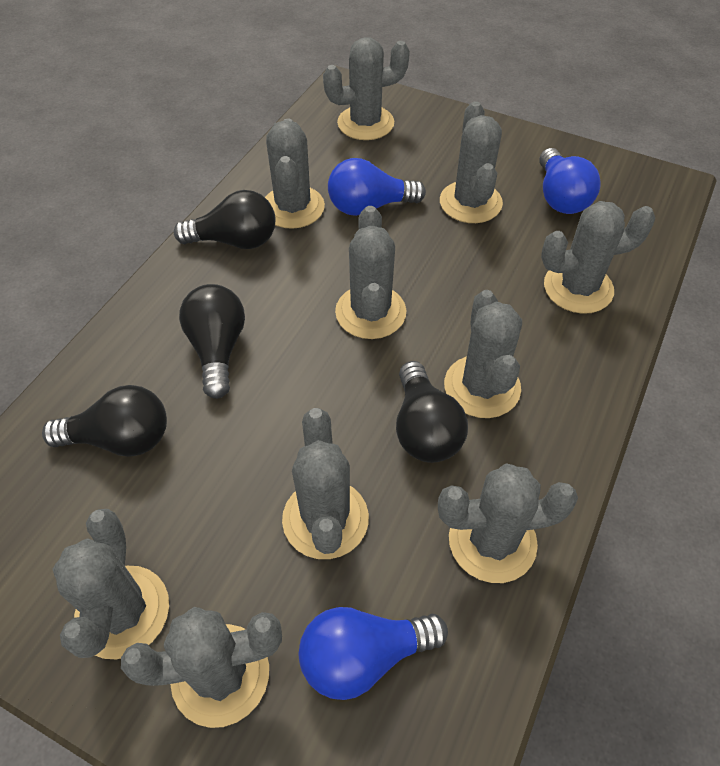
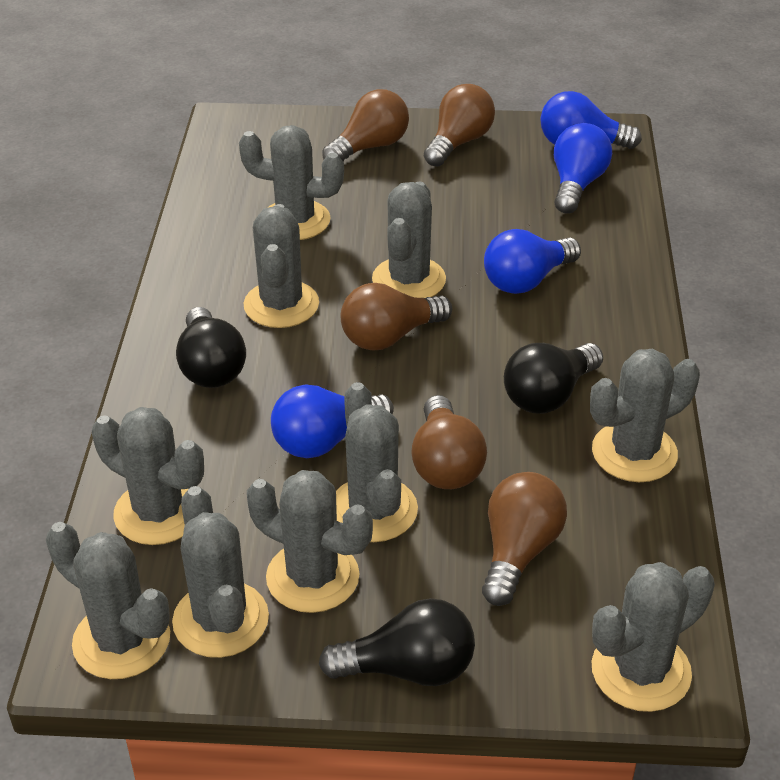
black light bulb: 4 -> 3
blue light bulb: 3 -> 4
brown light bulb: 0 -> 5

